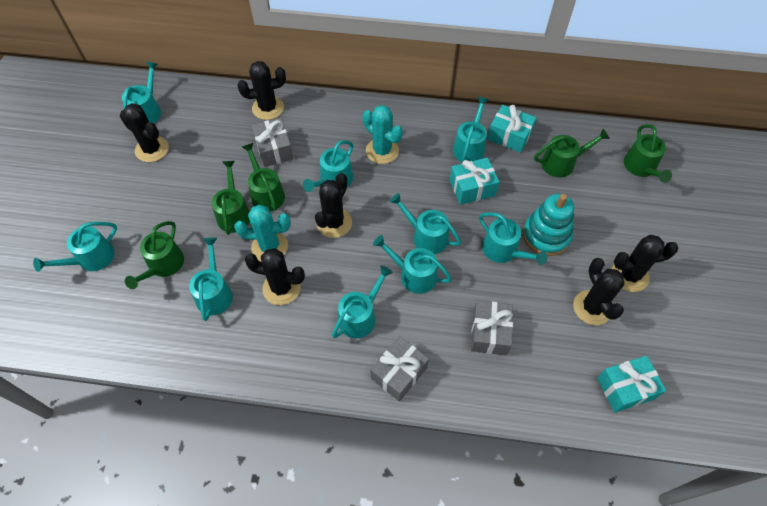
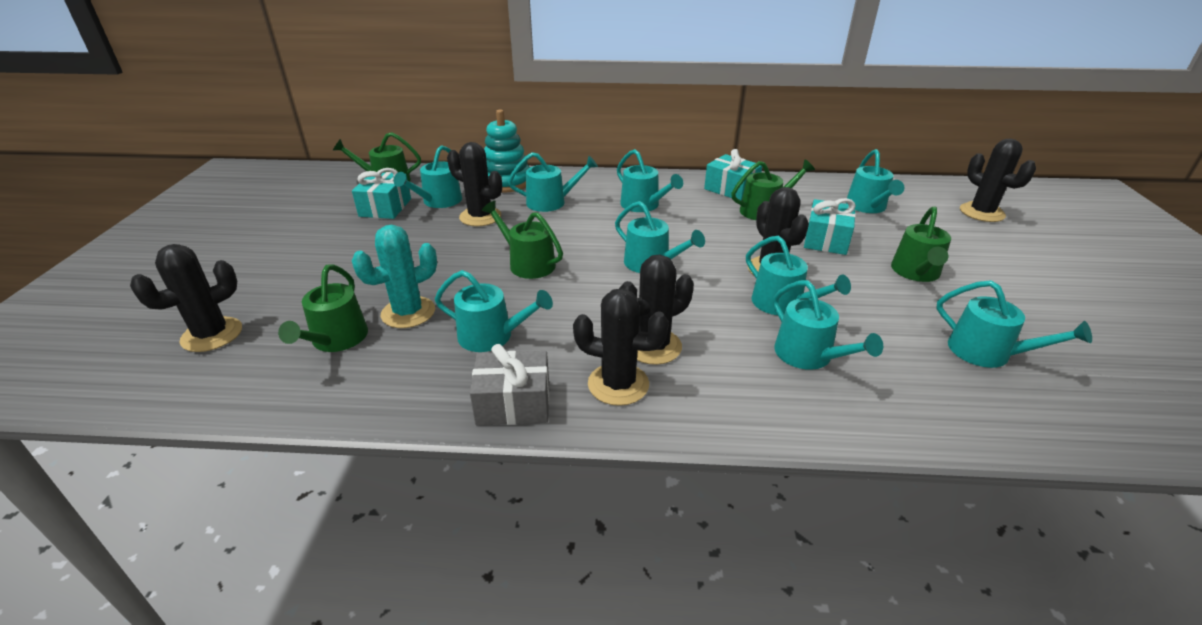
grey gift: 3 -> 1
turquoise cactus: 2 -> 1

